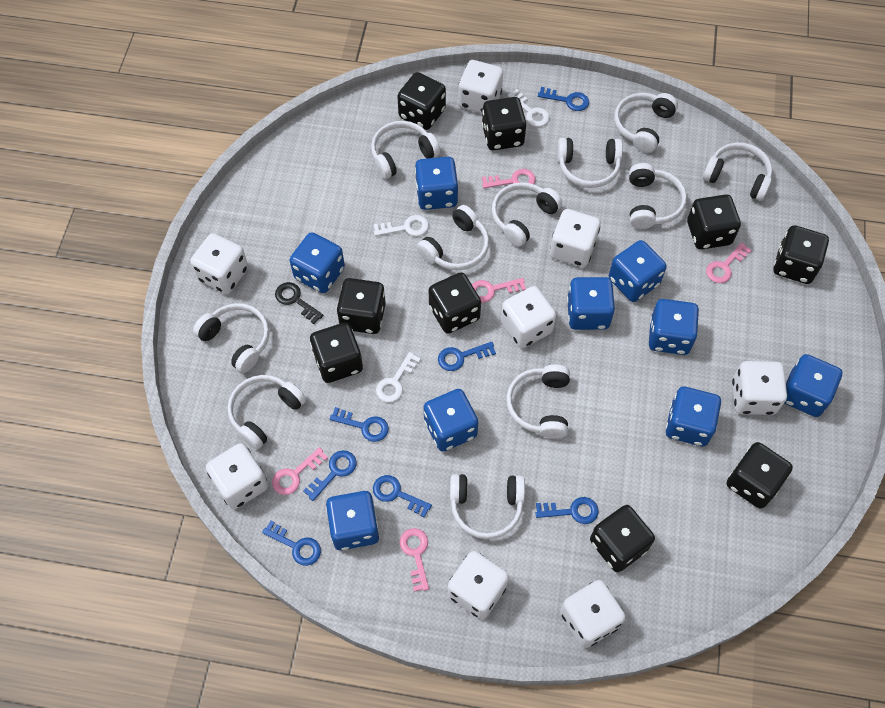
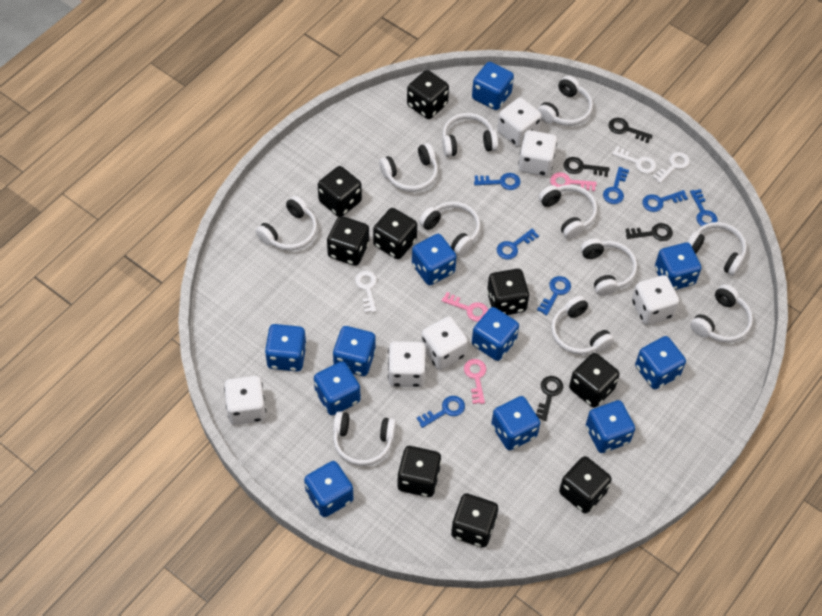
black key: 1 -> 4
blue dice: 9 -> 11
pink key: 5 -> 3
white dice: 8 -> 6

